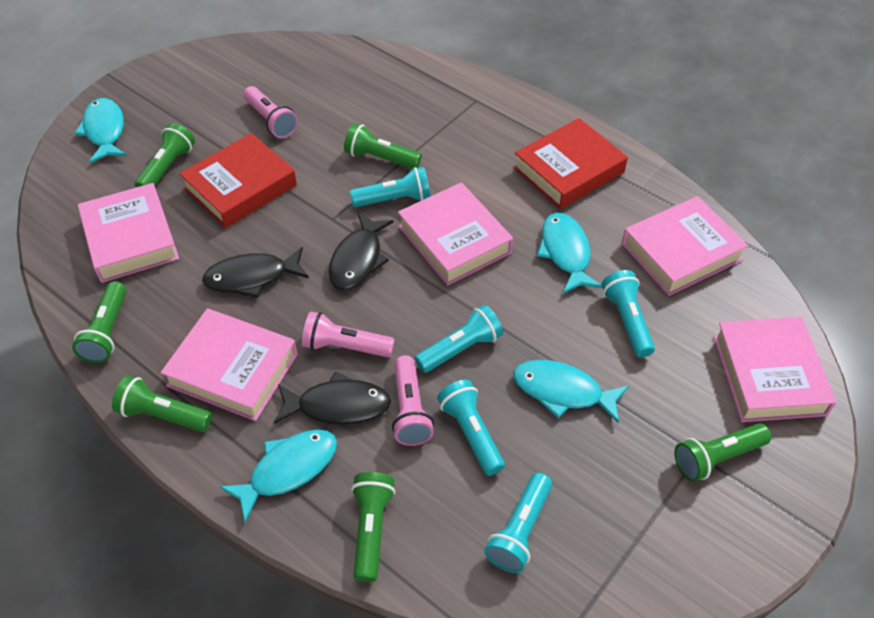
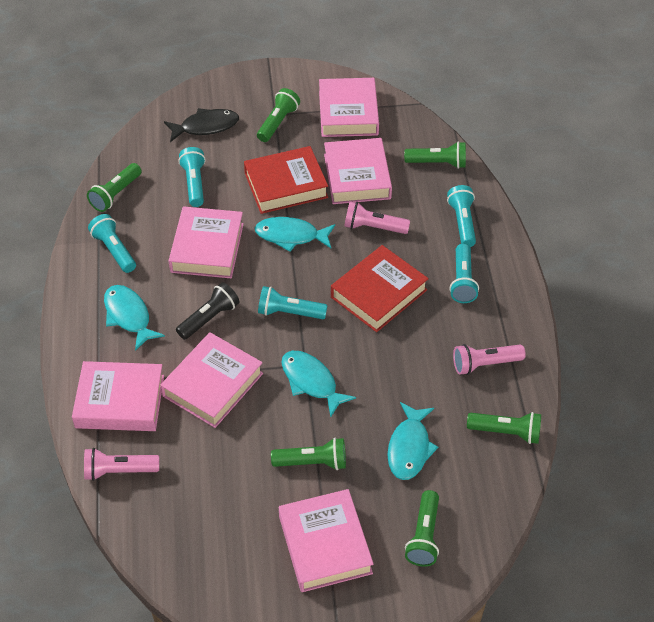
black fish: 3 -> 1
black flashlight: 0 -> 1
pink book: 5 -> 6

